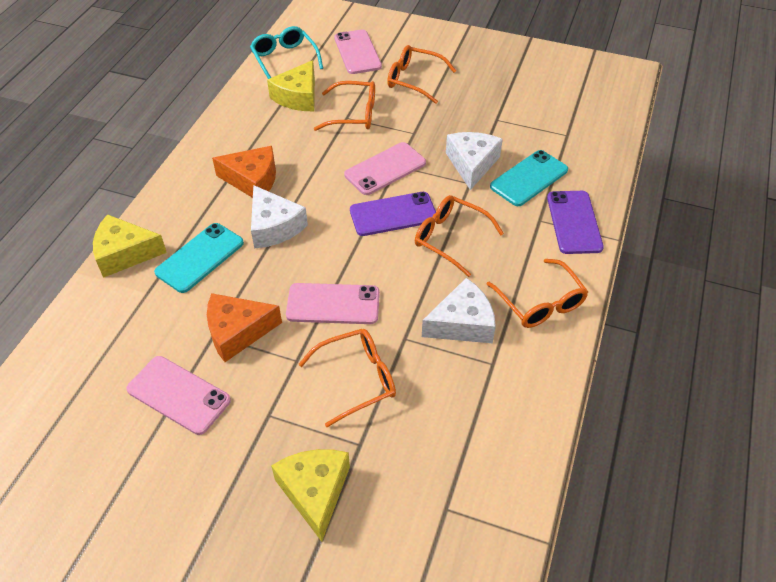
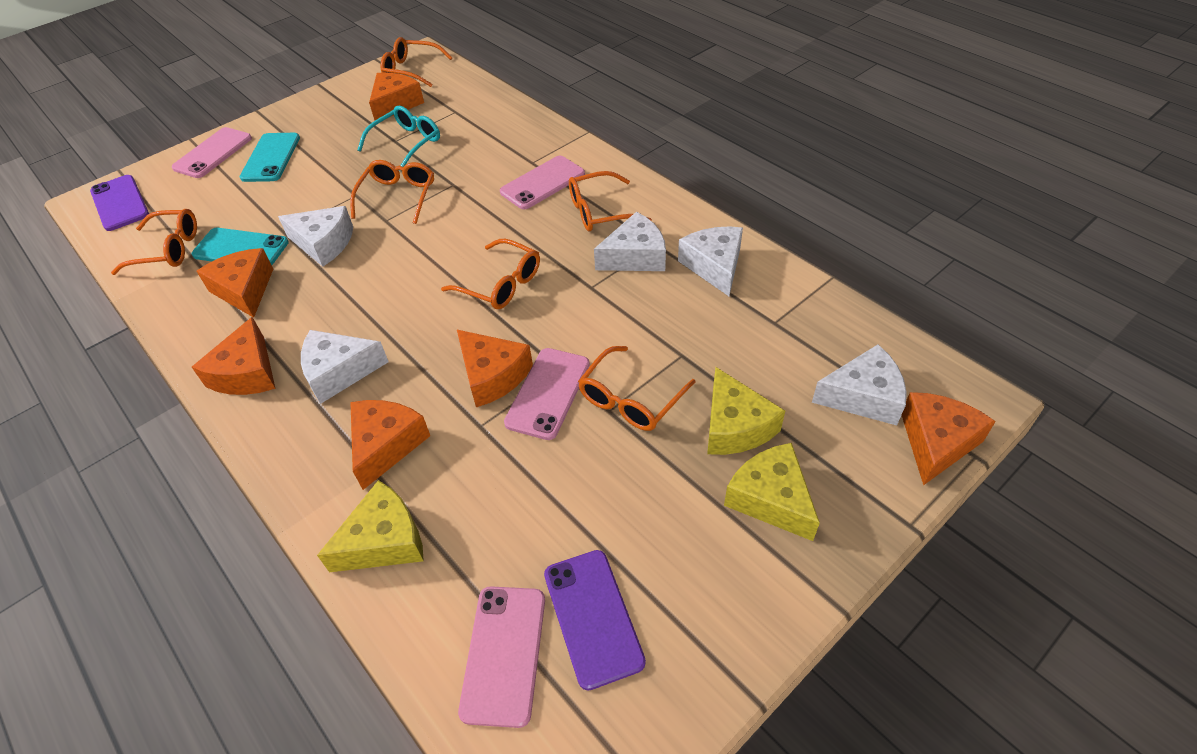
orange cheese: 2 -> 6
orange glasses: 5 -> 6
white cheese: 3 -> 5

